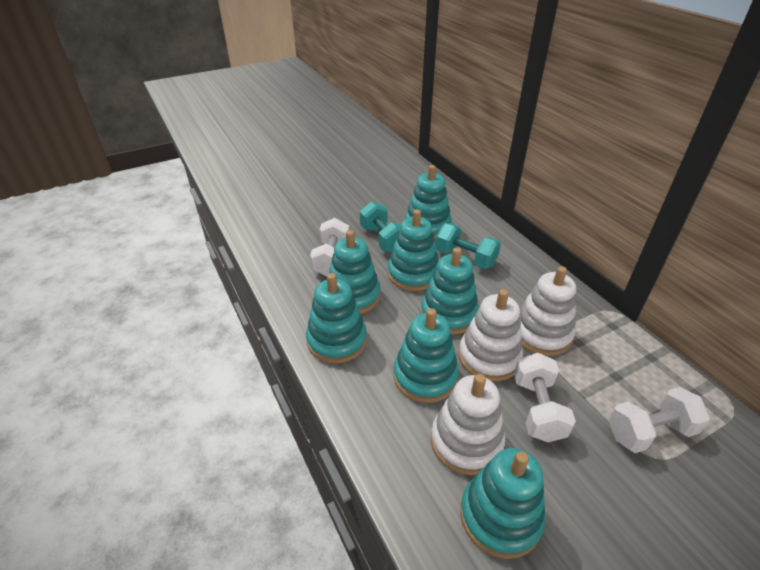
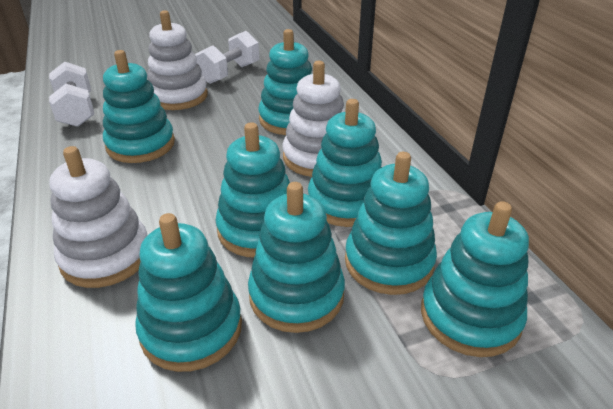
turquoise dumbbell: 2 -> 0
turquoise stacking toy: 7 -> 8
white dumbbell: 3 -> 2

